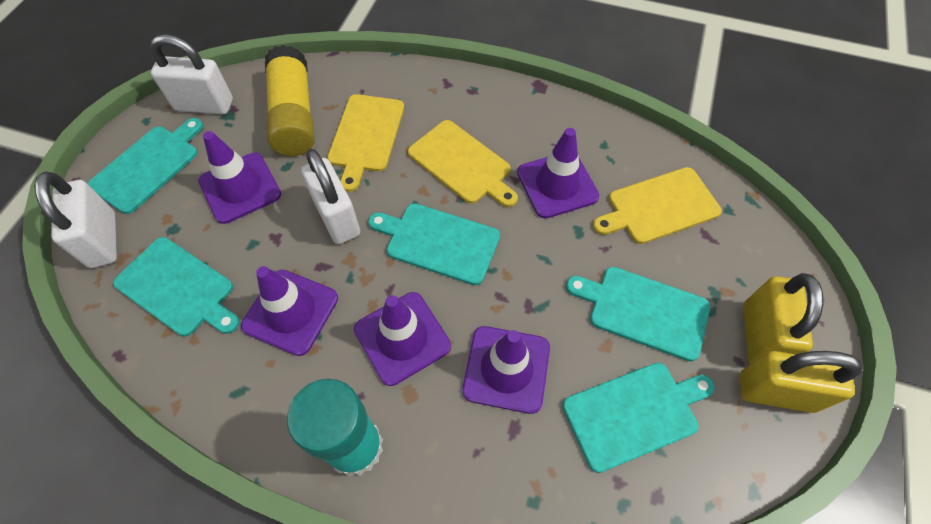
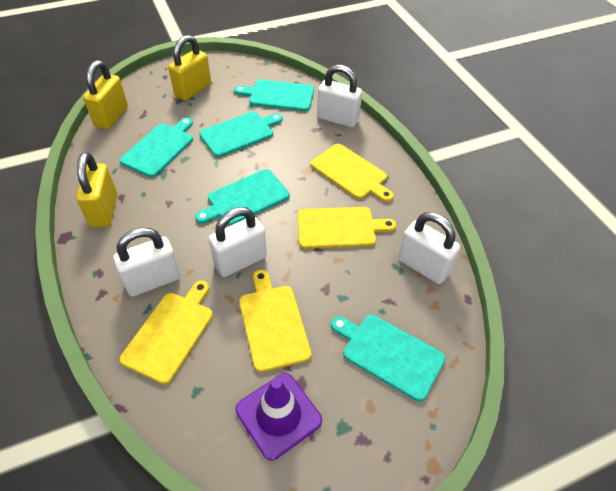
purple traffic cone: 5 -> 1
turquoise glue stick: 1 -> 0
white padlock: 3 -> 4
yellow cutting board: 3 -> 4
yellow glue stick: 1 -> 0
yellow padlock: 2 -> 3

